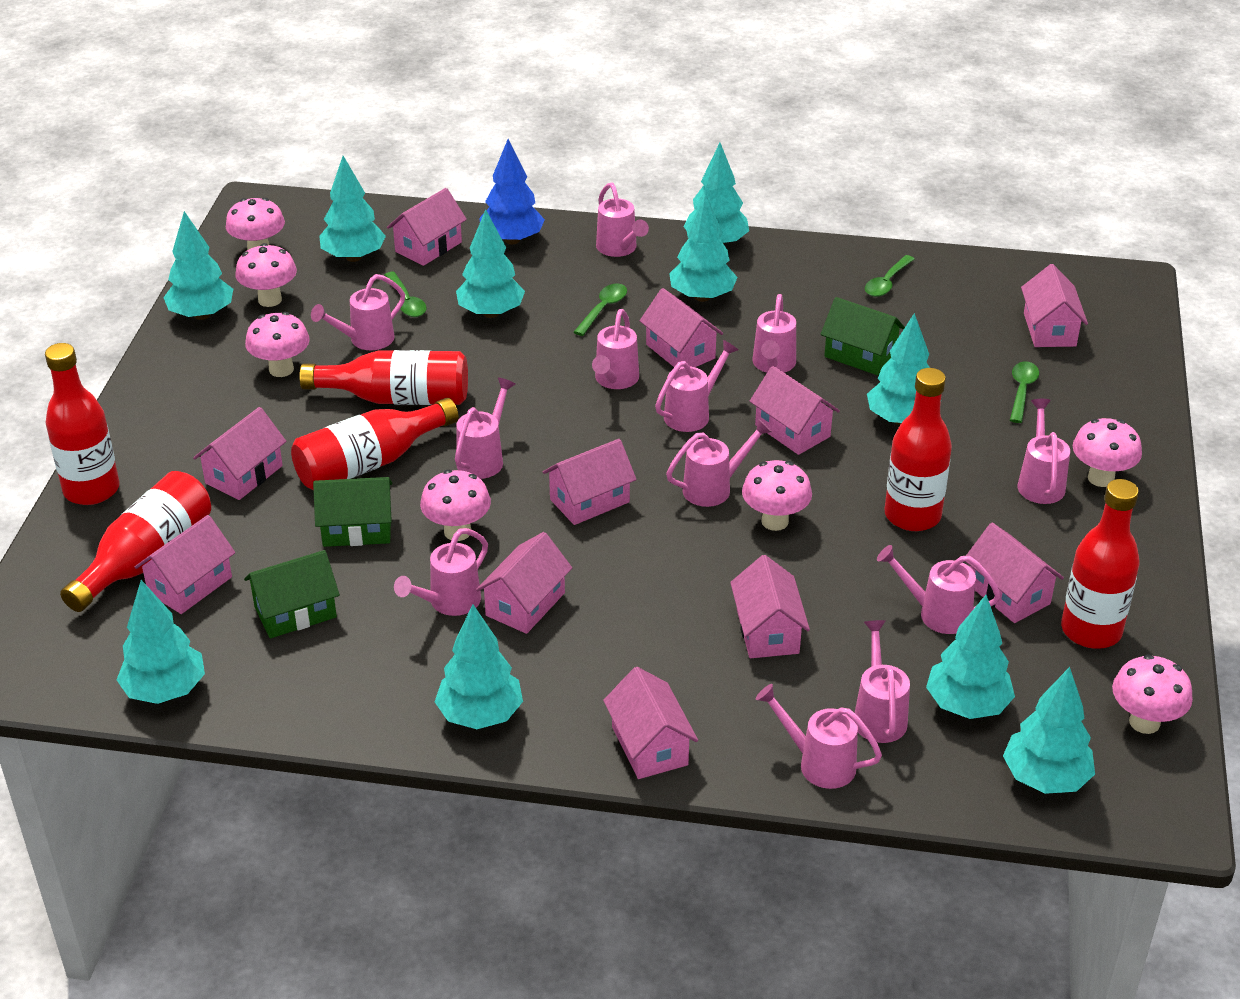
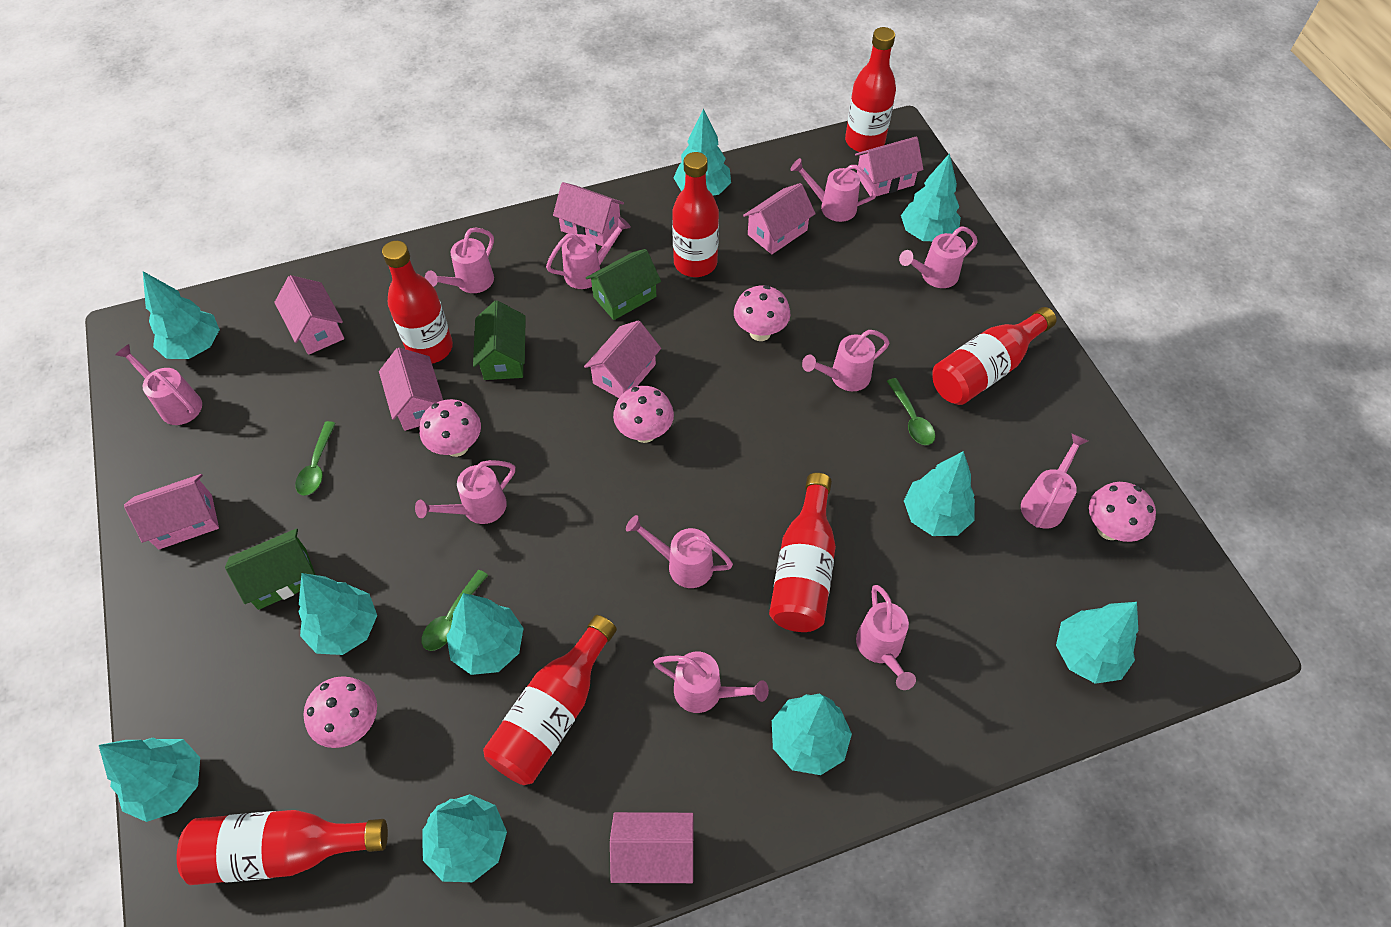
blue tree: 1 -> 0
green spoon: 4 -> 3
pink house: 11 -> 8
pink mushroom: 7 -> 5
pink watering can: 12 -> 11
red bottle: 6 -> 7

